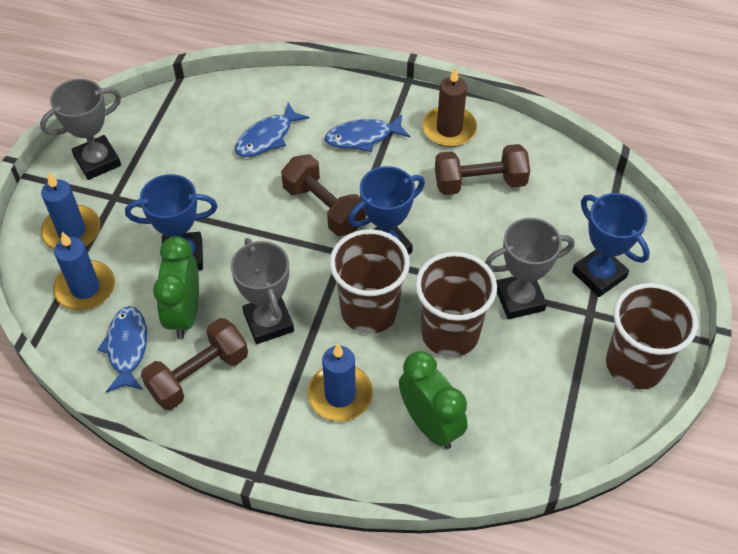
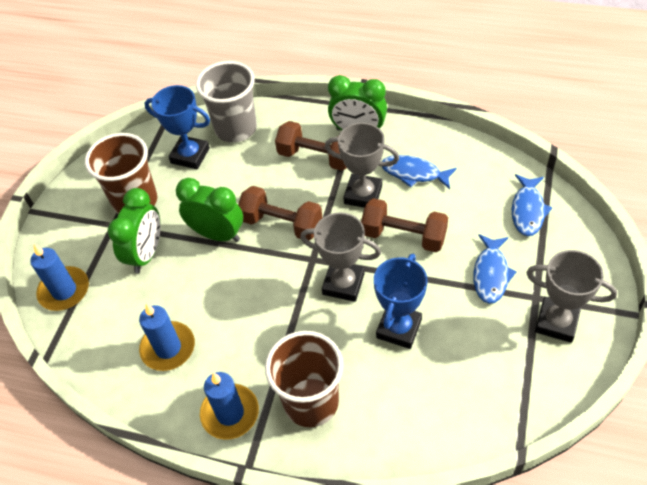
blue trophy: 3 -> 2
brown candle: 1 -> 0
brown cup: 3 -> 2
green clock: 2 -> 3
grey cup: 0 -> 1

